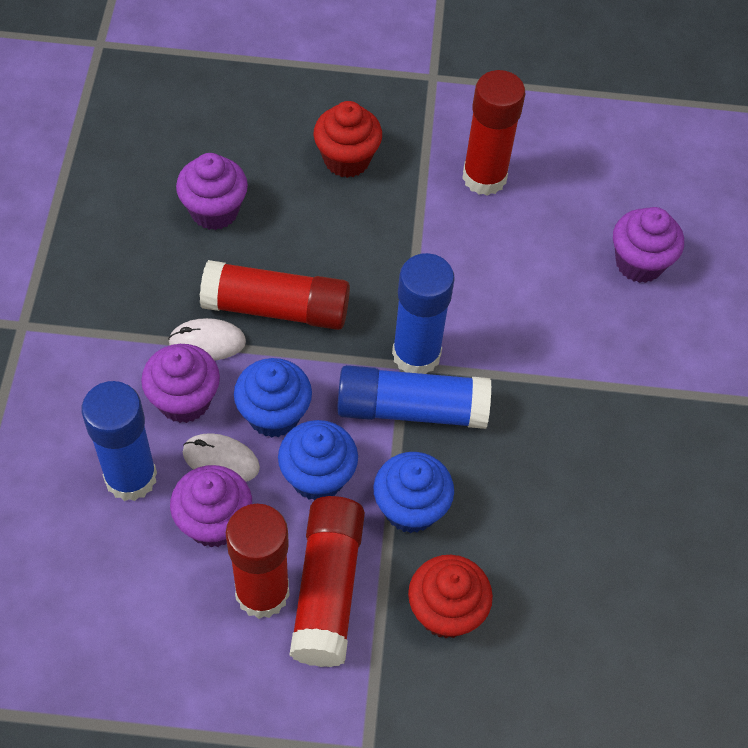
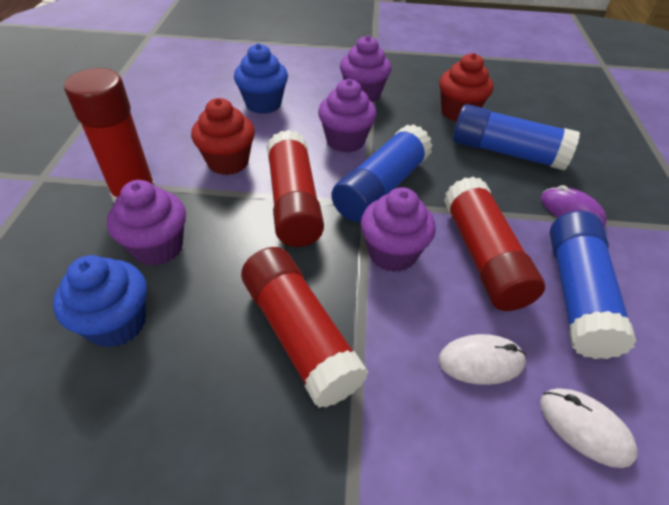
blue cupcake: 3 -> 2
purple mouse: 0 -> 1

